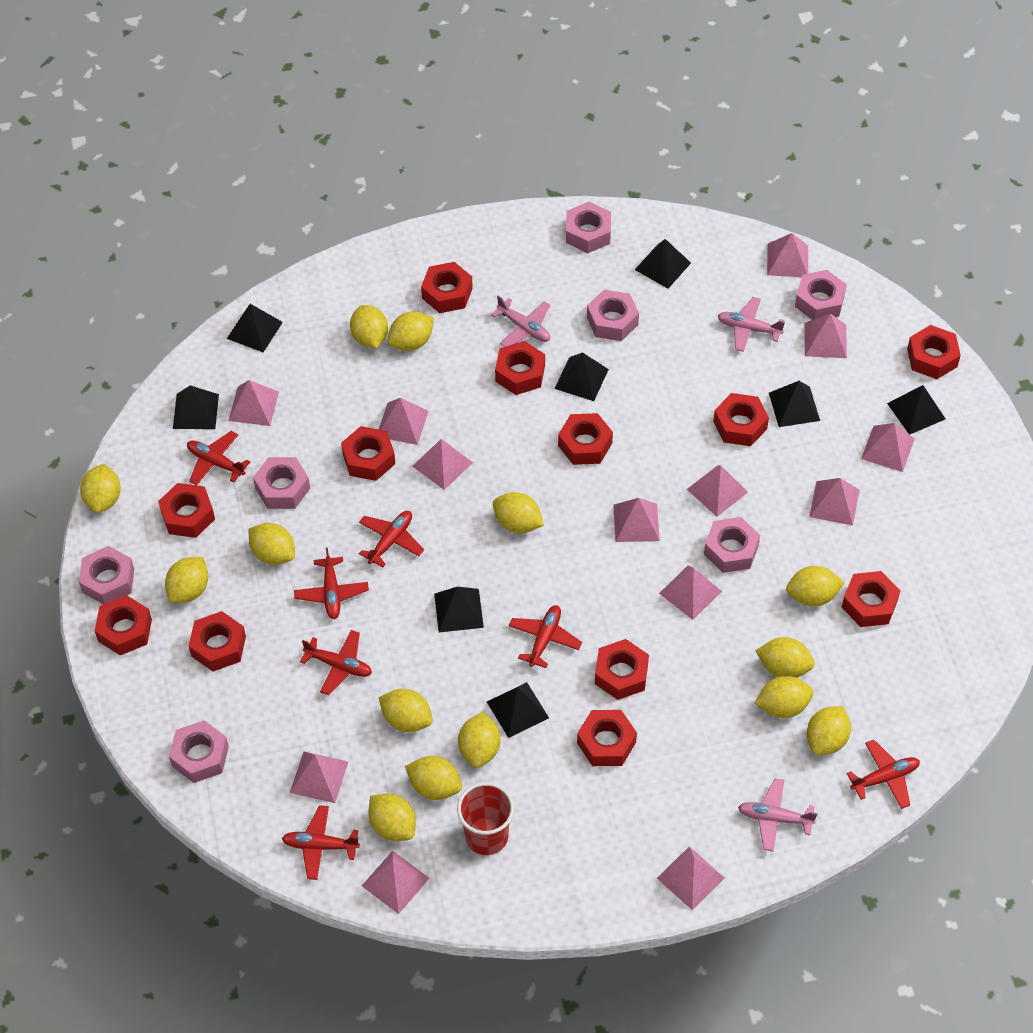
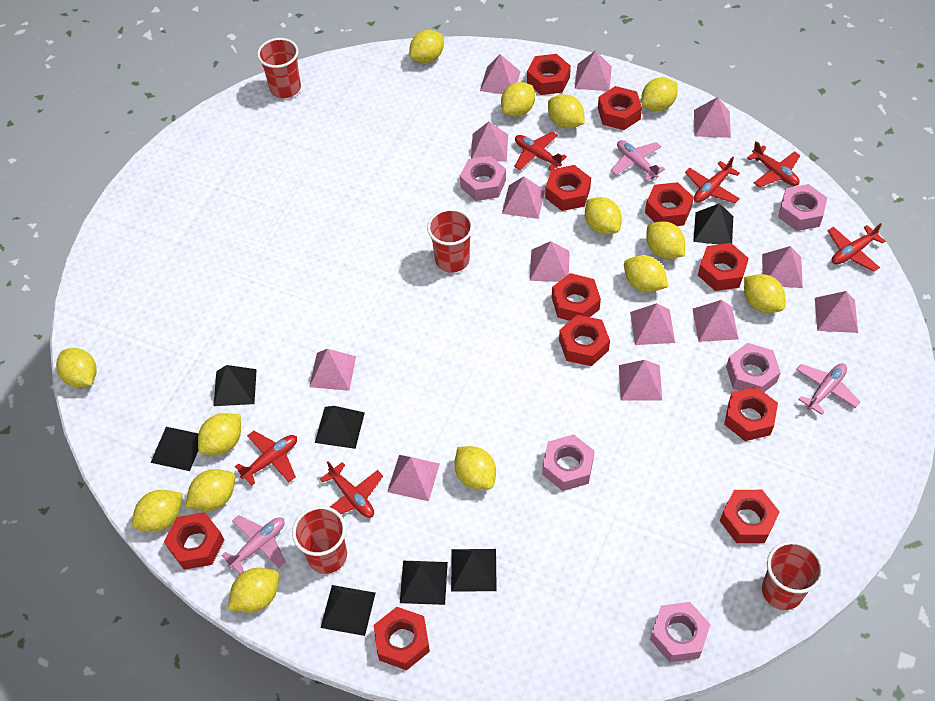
black pyramid: 8 -> 7
pink nut: 7 -> 5
red cup: 1 -> 4
red nut: 12 -> 11
red plane: 7 -> 6

